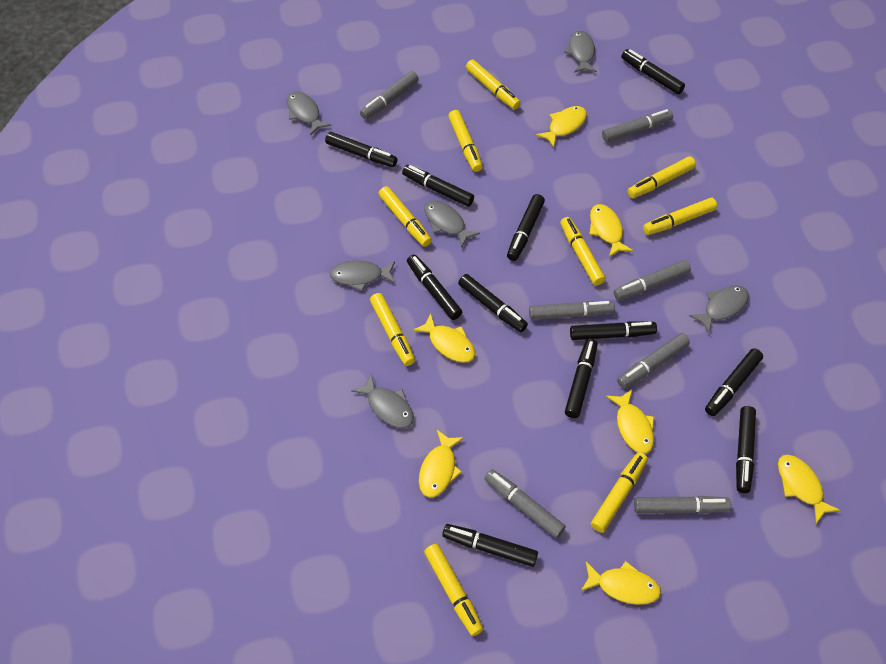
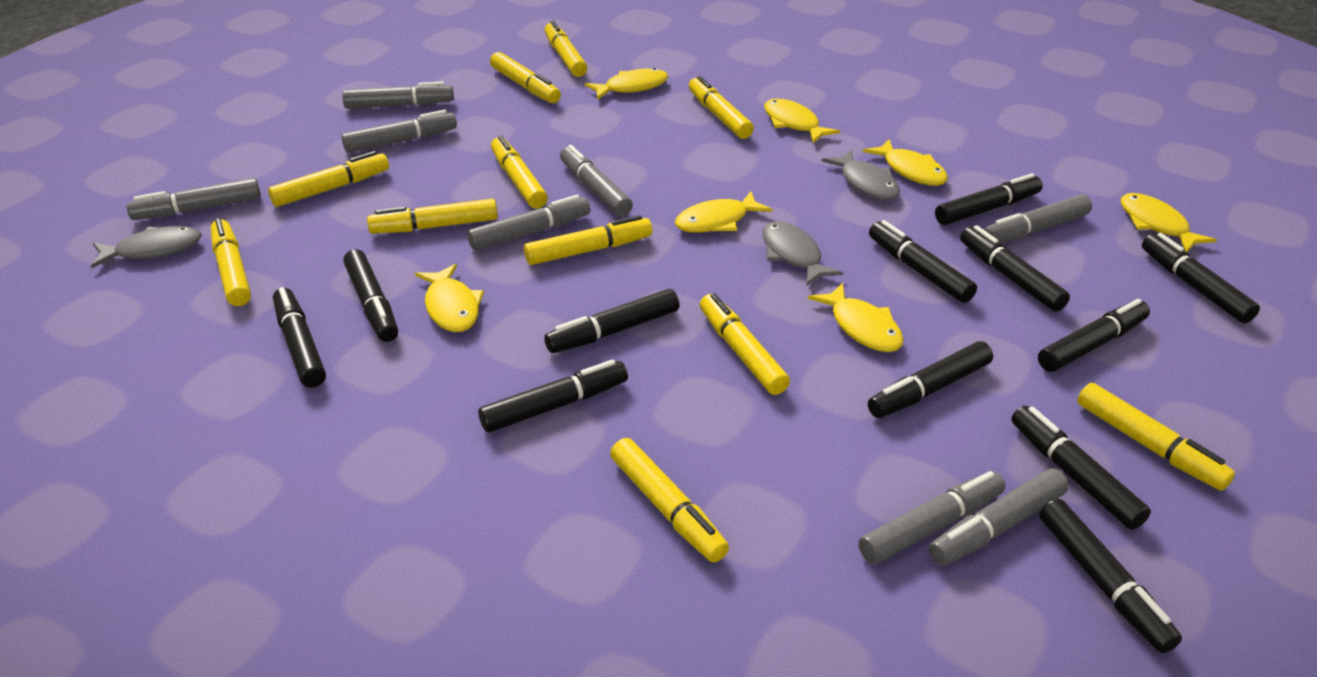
black marker: 11 -> 12
grey fish: 6 -> 3
grey marker: 7 -> 8
yellow marker: 9 -> 11

